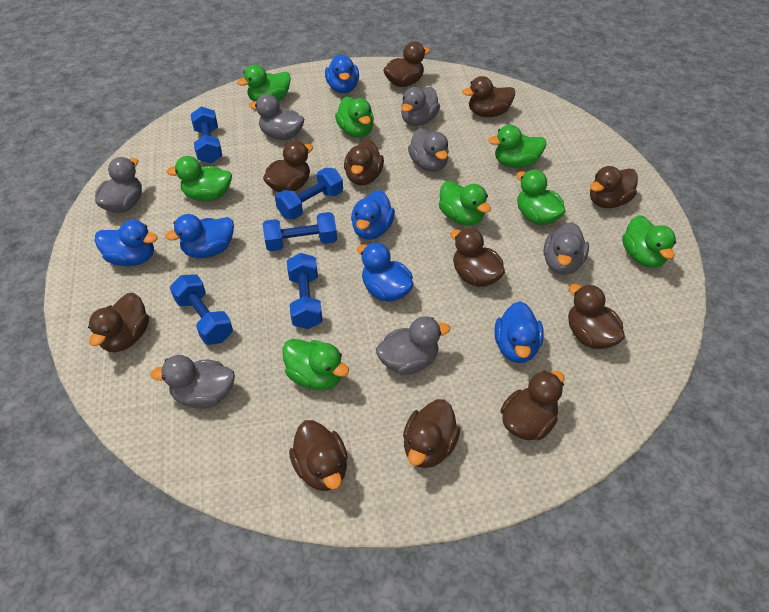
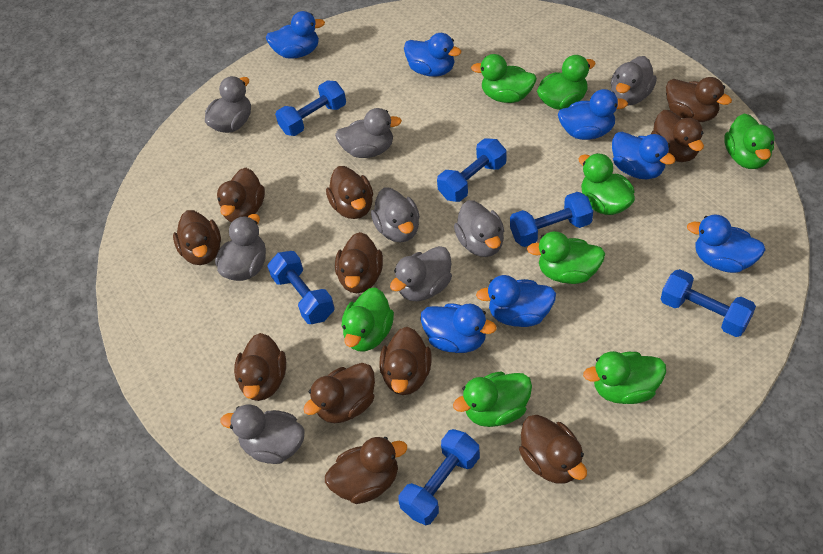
blue duck: 6 -> 7
blue dumbbell: 5 -> 6
grey duck: 7 -> 8

